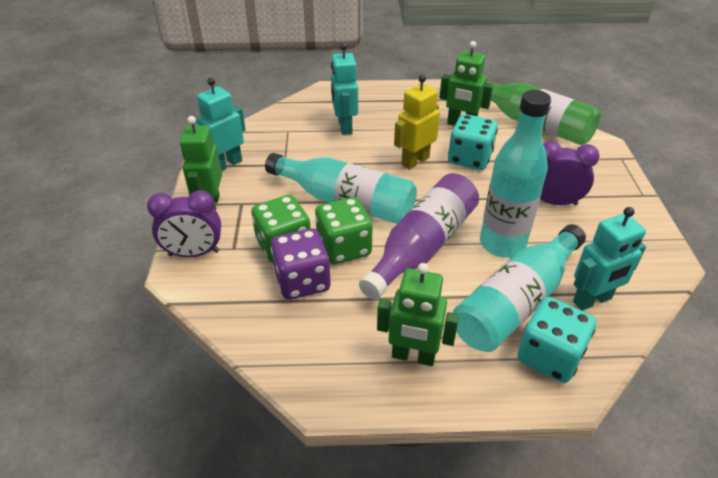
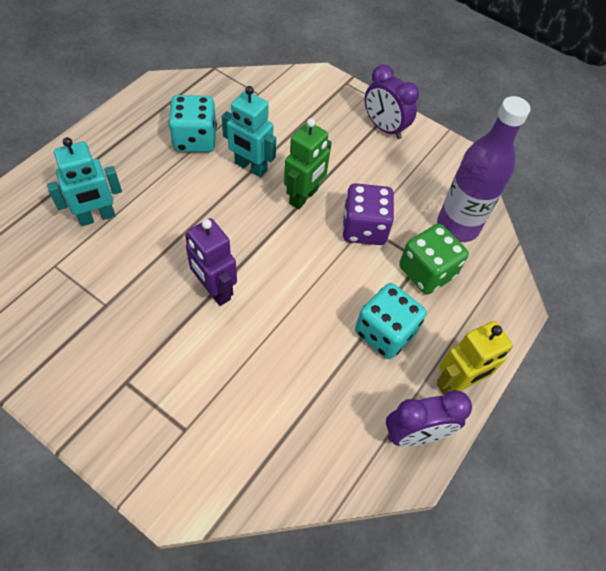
green bottle: 1 -> 0
green dice: 2 -> 1
green robot: 3 -> 1
purple robot: 0 -> 1
turquoise bottle: 3 -> 0
turquoise robot: 3 -> 2

